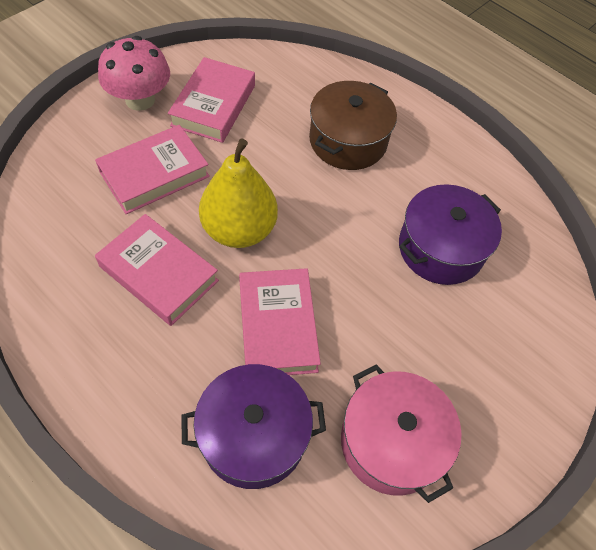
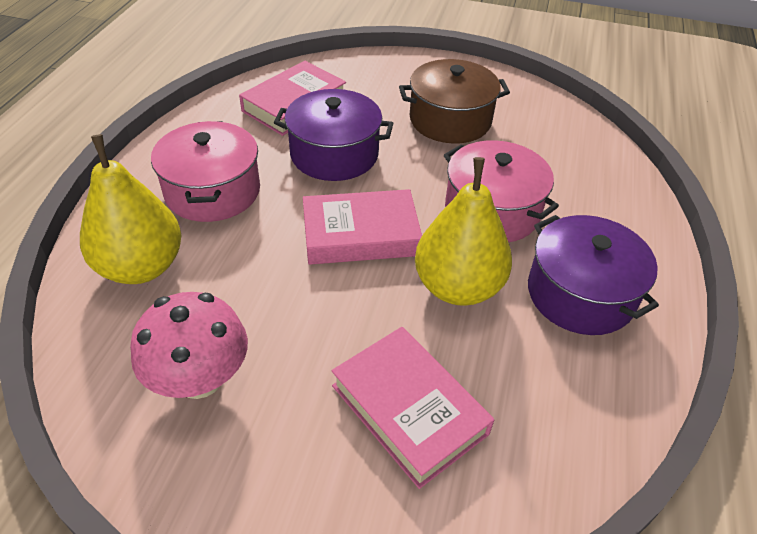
pink book: 4 -> 3
pink pot: 1 -> 2
yellow pear: 1 -> 2

